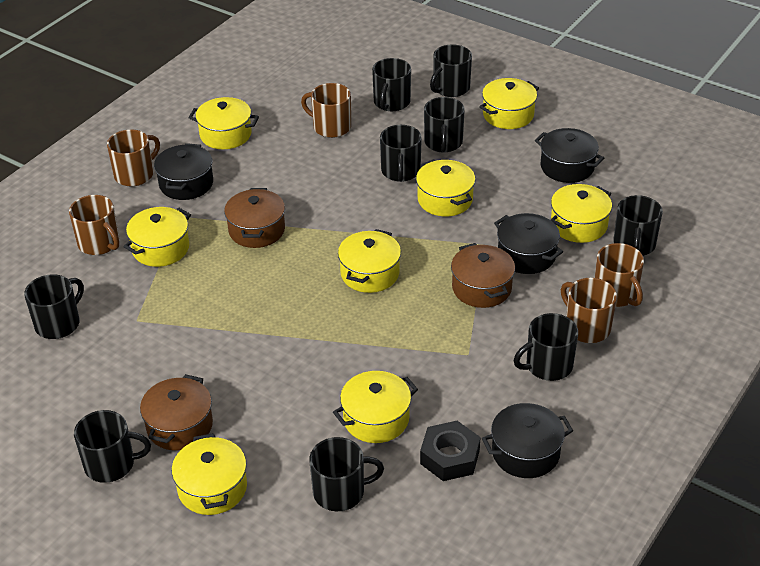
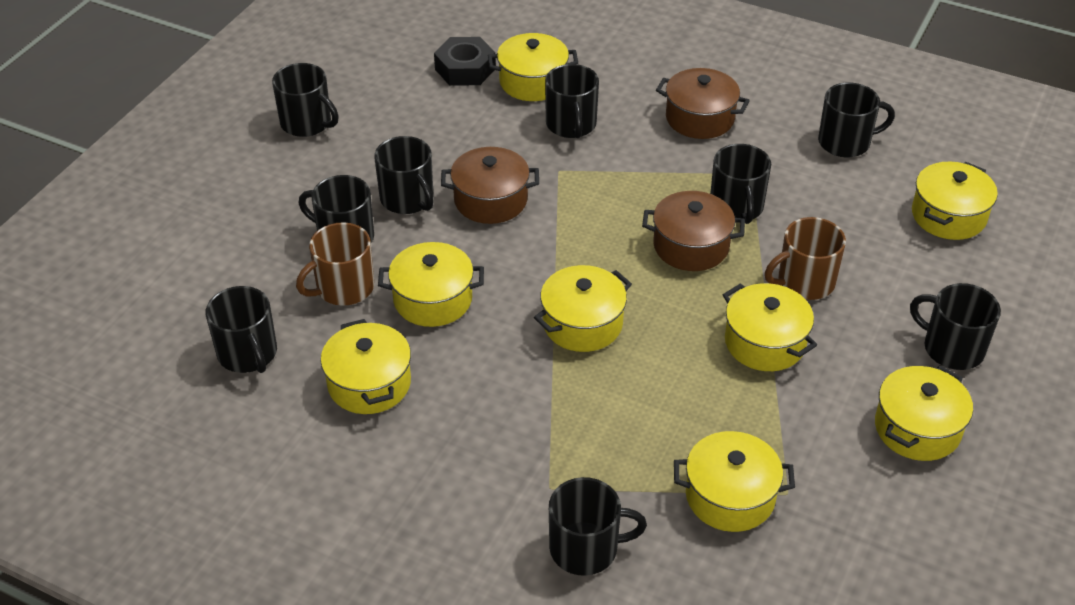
black pot: 4 -> 0
brown mug: 5 -> 2

